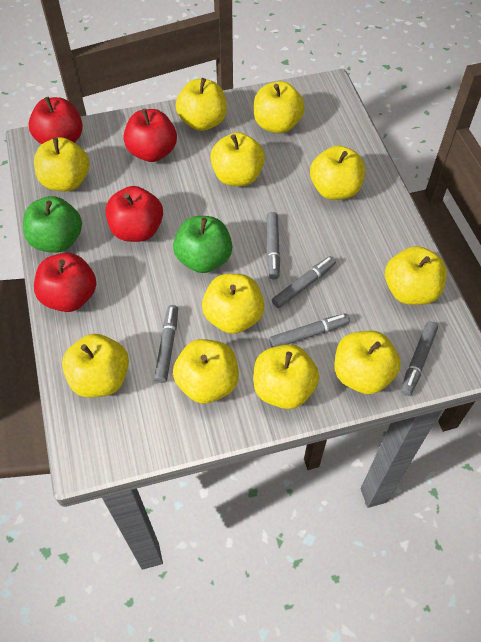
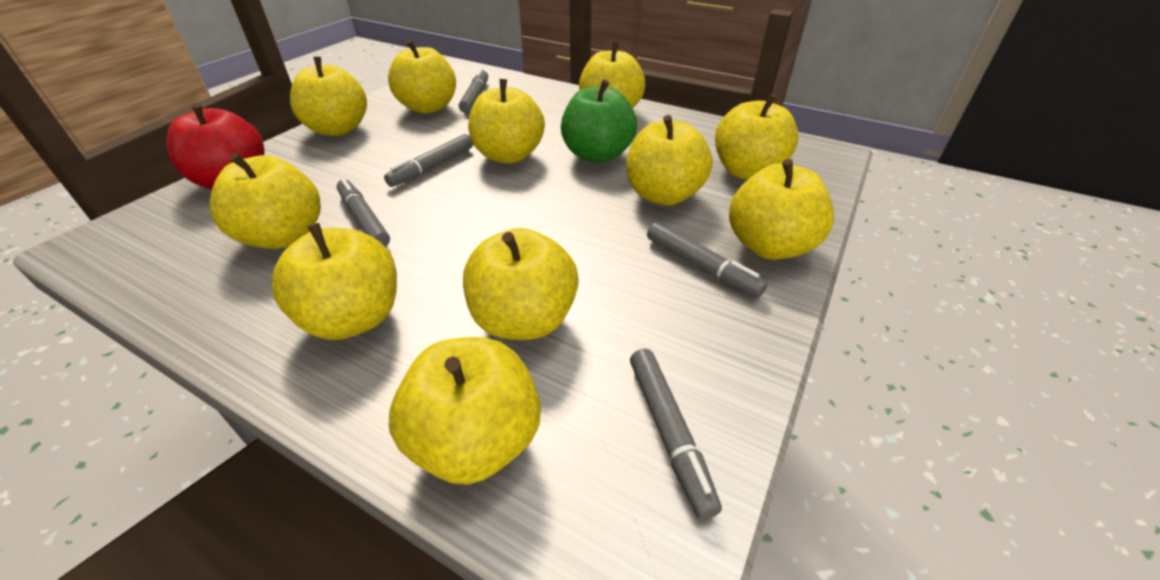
green apple: 2 -> 1
red apple: 4 -> 1

